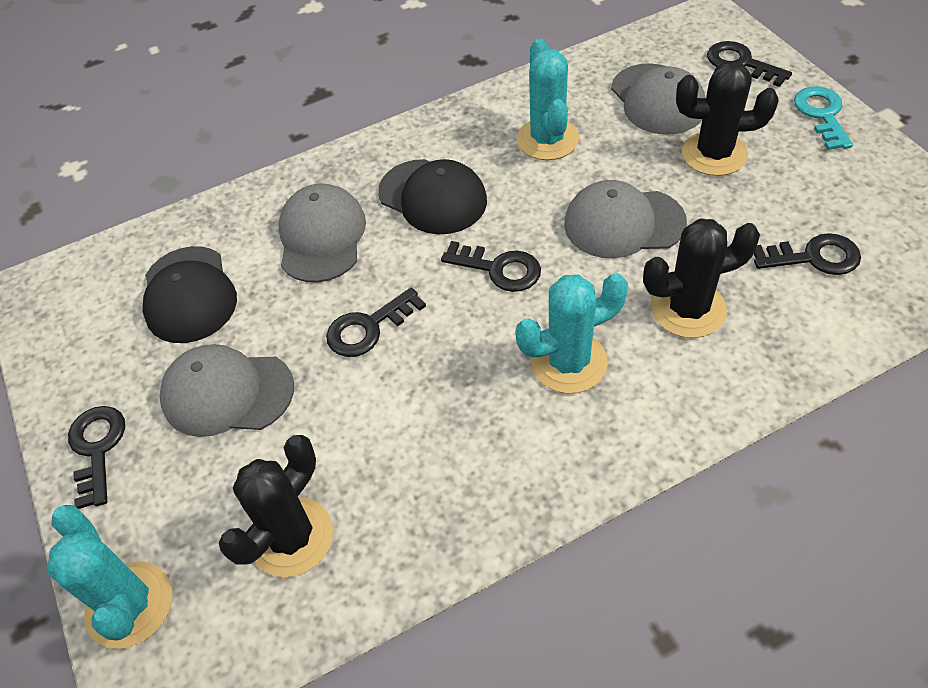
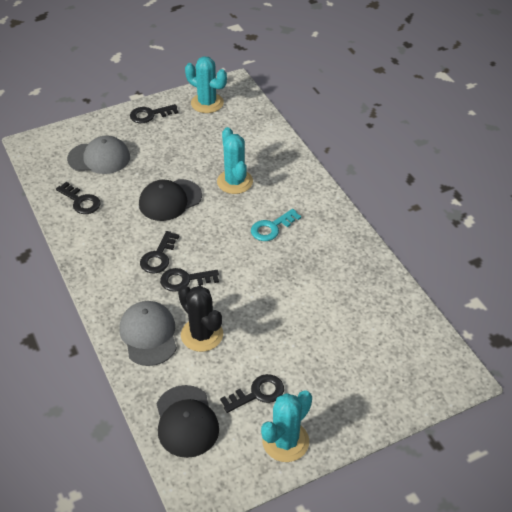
black cactus: 3 -> 1
grey cap: 4 -> 2

